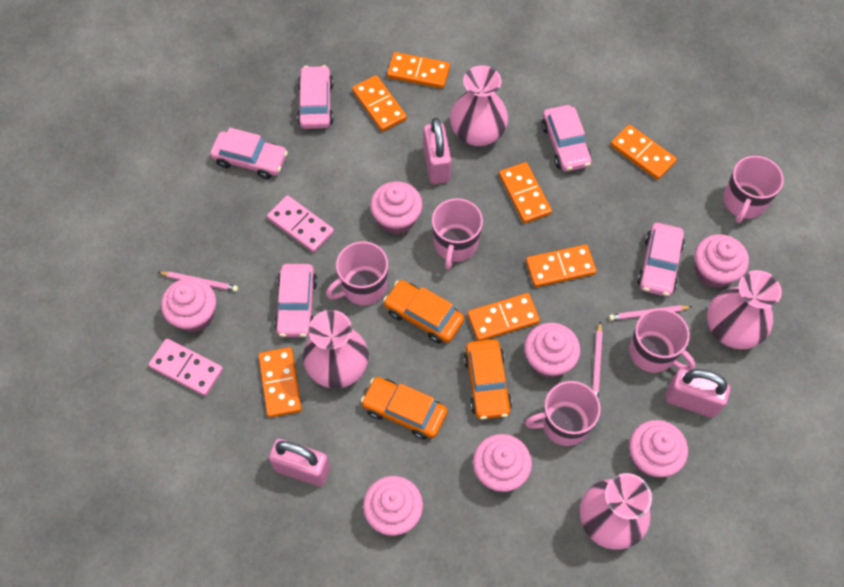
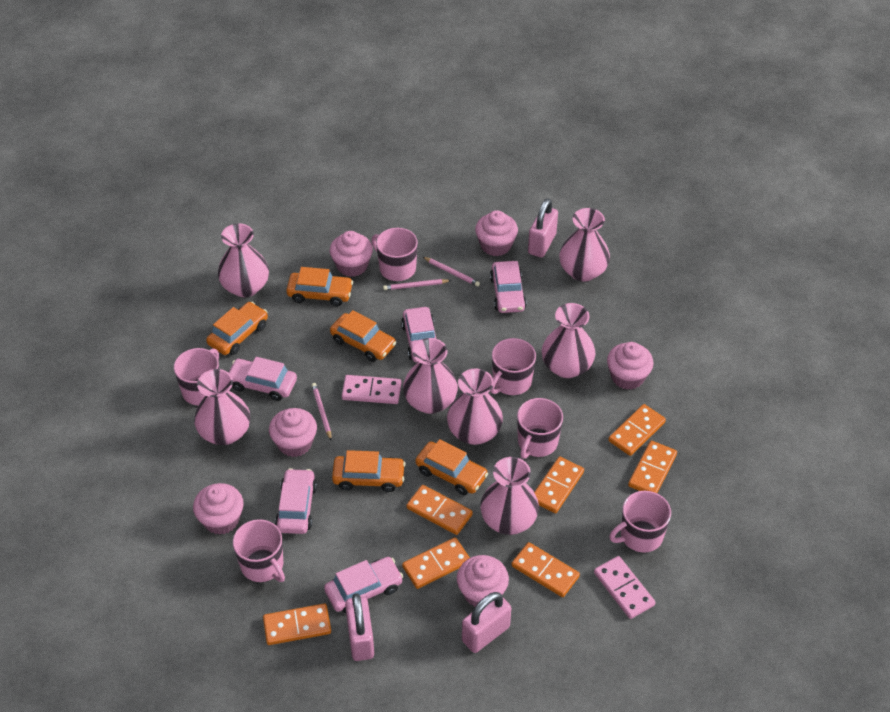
orange car: 3 -> 5
pink cupcake: 7 -> 6
pink mug: 5 -> 6
pink vase: 4 -> 7

